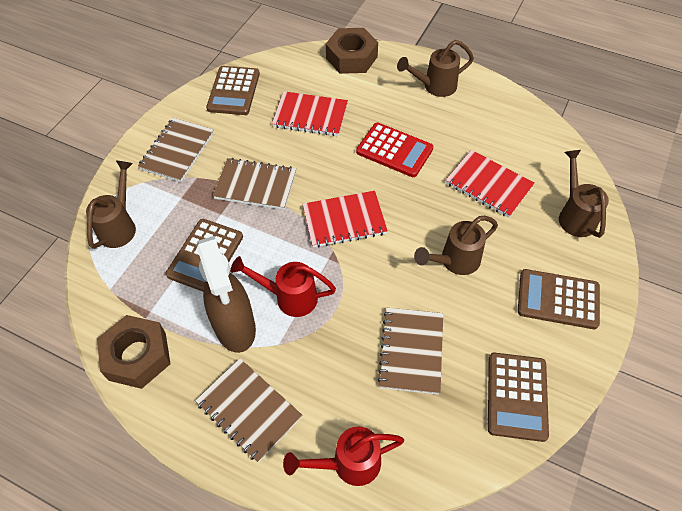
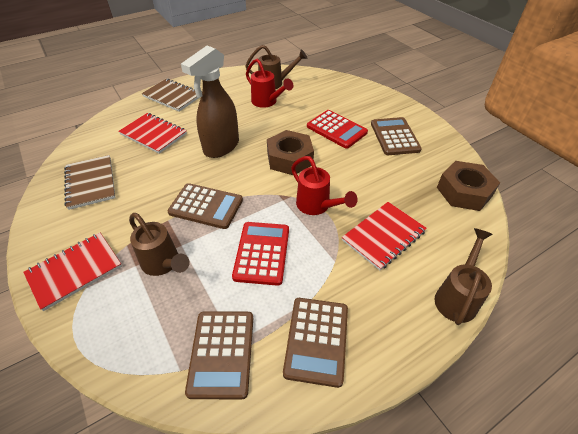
brown notebook: 4 -> 2
brown watering can: 4 -> 3
red calculator: 1 -> 2

